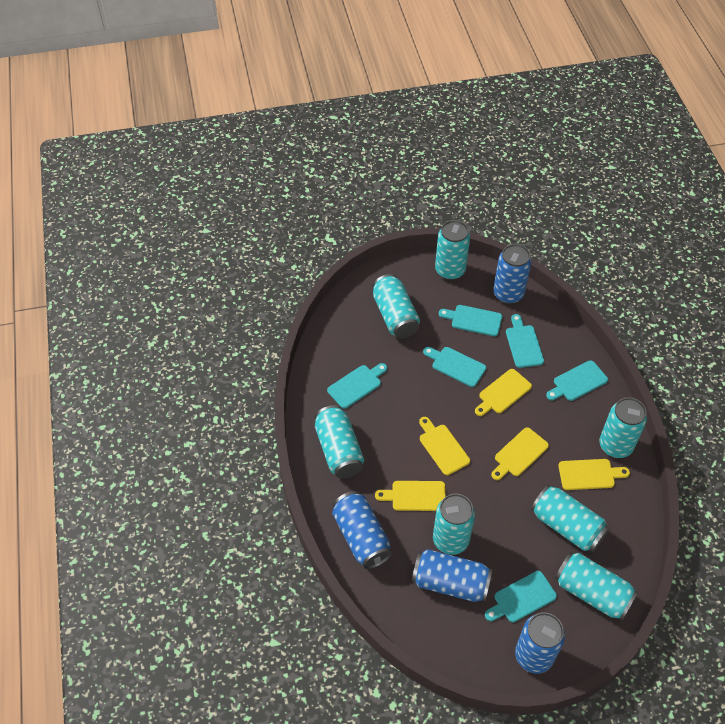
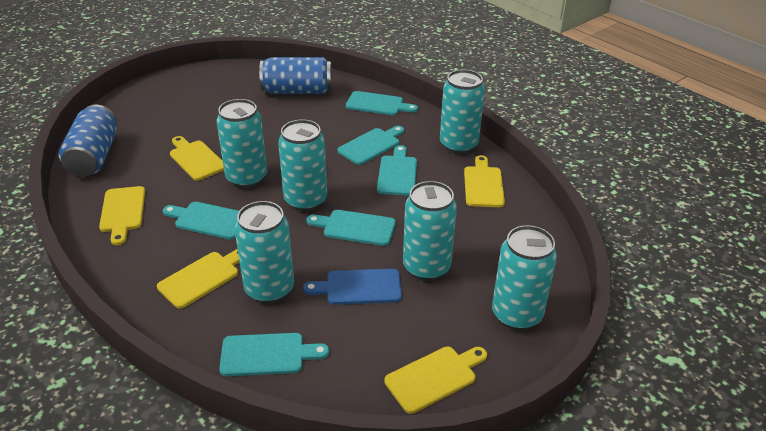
blue can: 4 -> 2
blue cutting board: 0 -> 1
turquoise can: 7 -> 6

